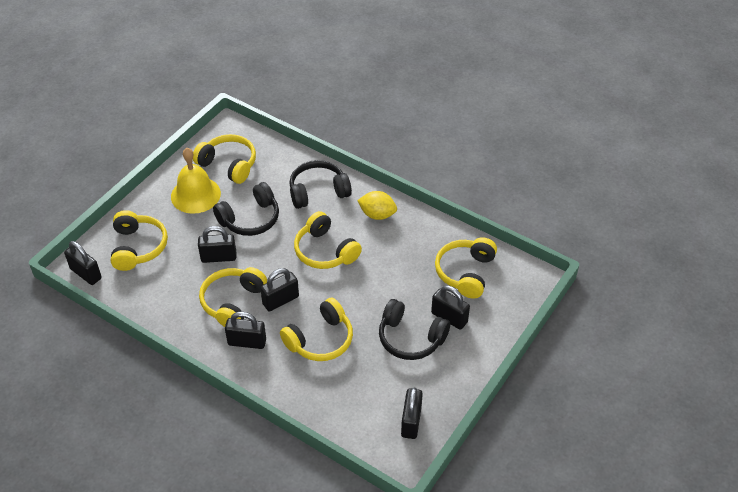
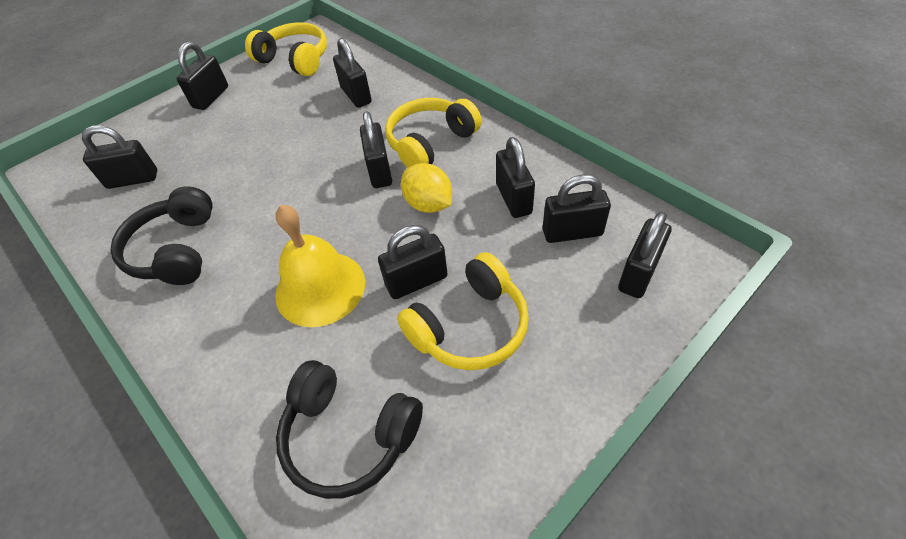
black headphones: 3 -> 2
black padlock: 6 -> 8
yellow headphones: 6 -> 3

